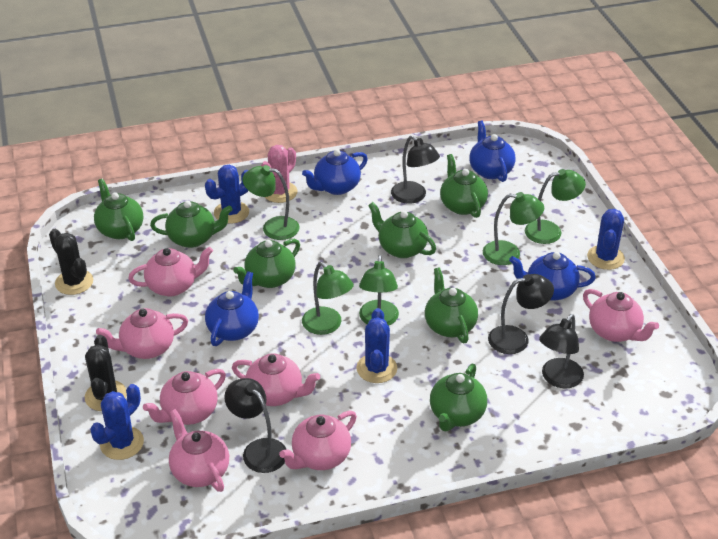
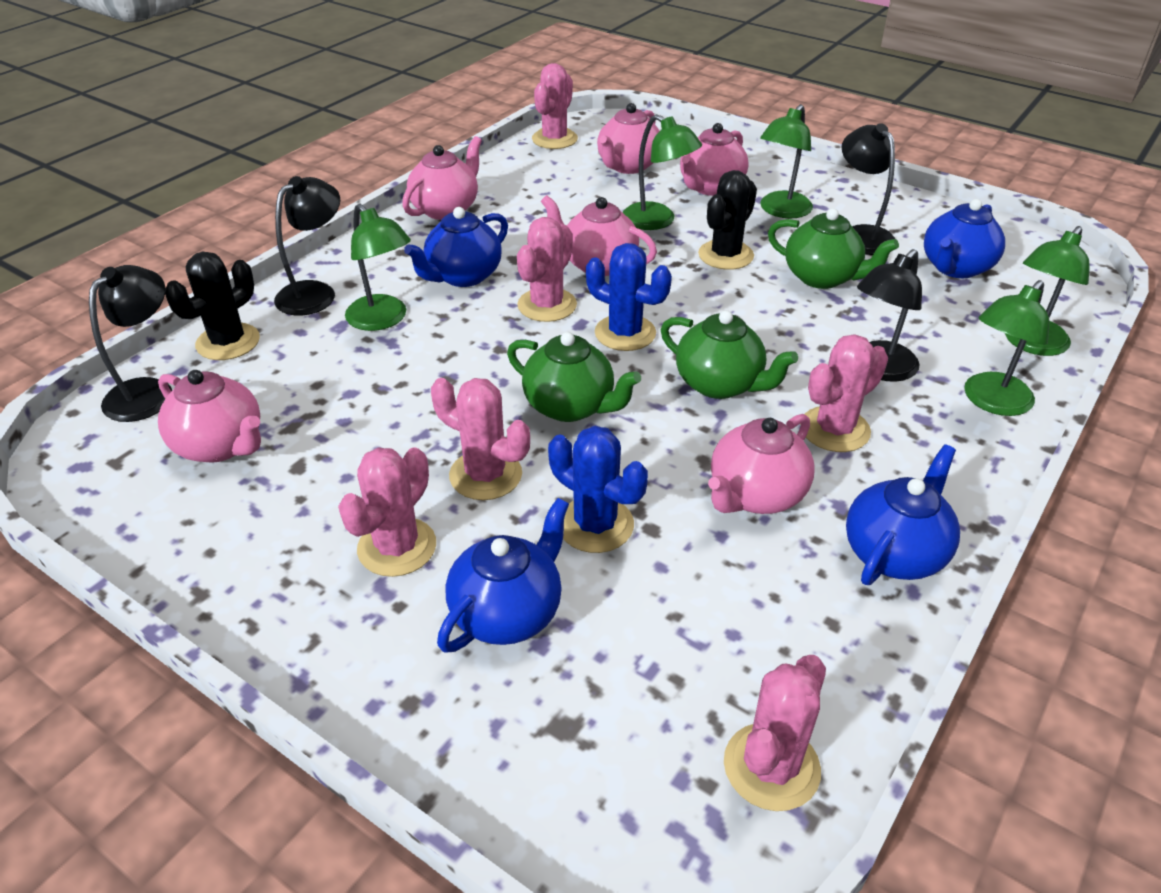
blue cactus: 4 -> 2
green teapot: 7 -> 3
pink cactus: 1 -> 6
pink teapot: 7 -> 6

